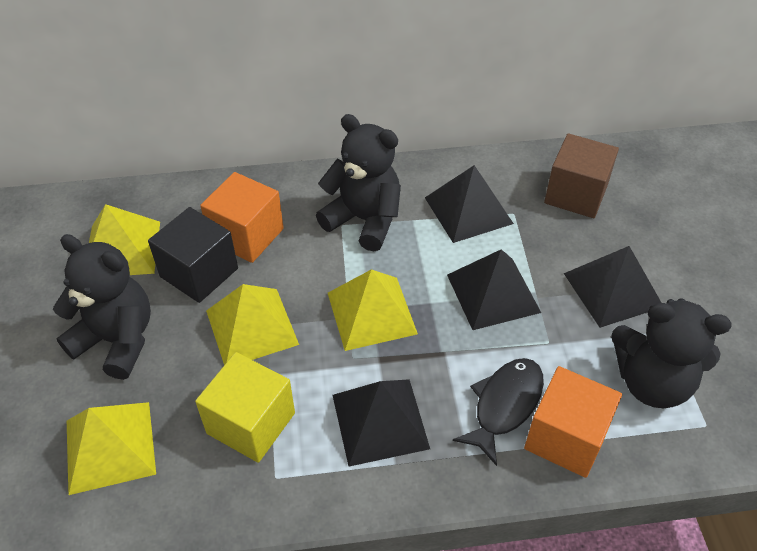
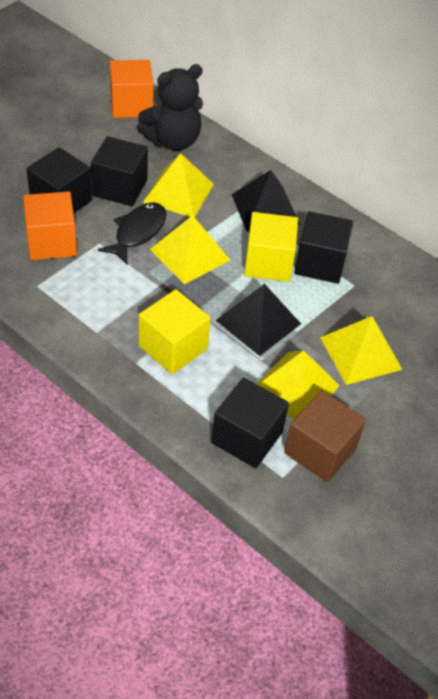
black cube: 1 -> 4
black pyramid: 4 -> 2
black teddy bear: 3 -> 1
yellow cube: 1 -> 2

